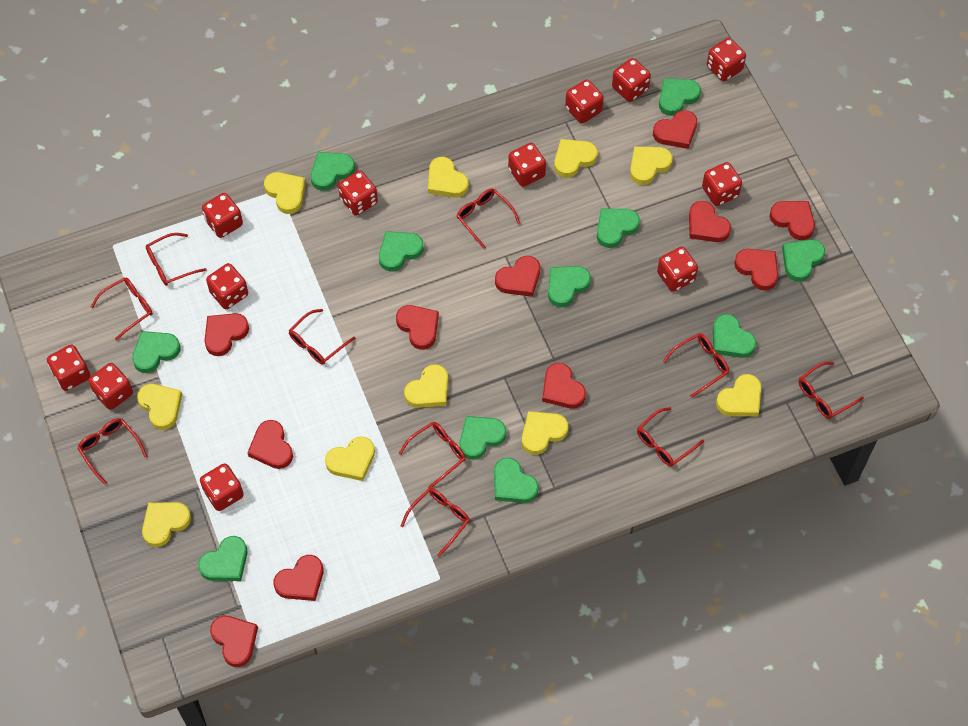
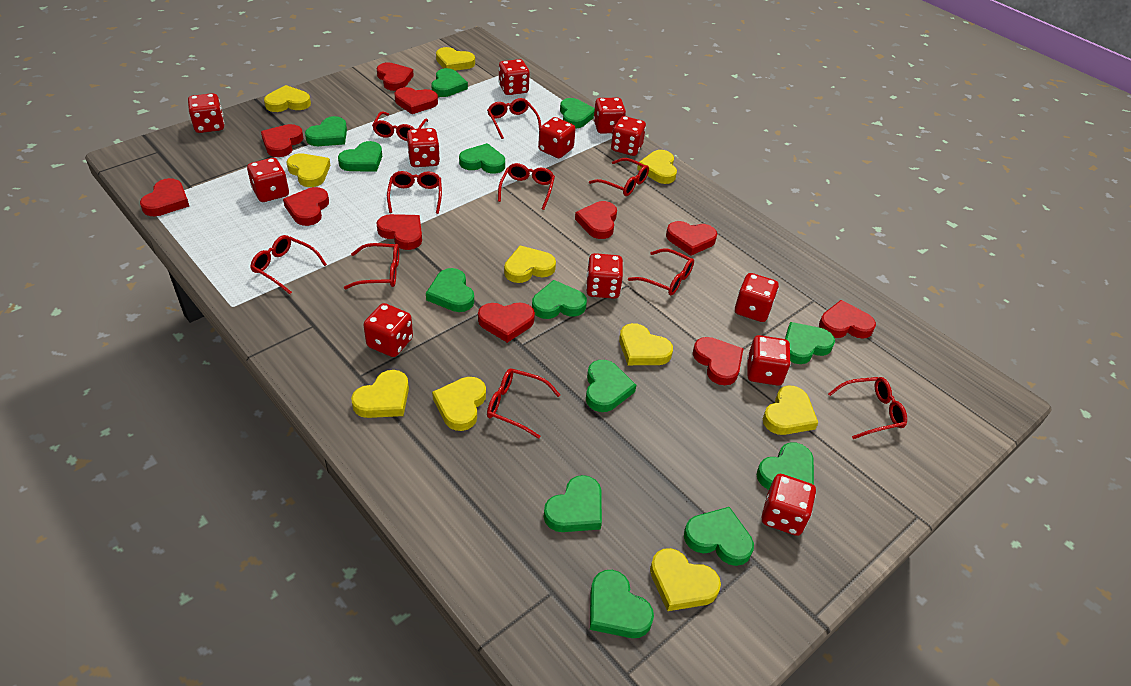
green heart: 11 -> 13

